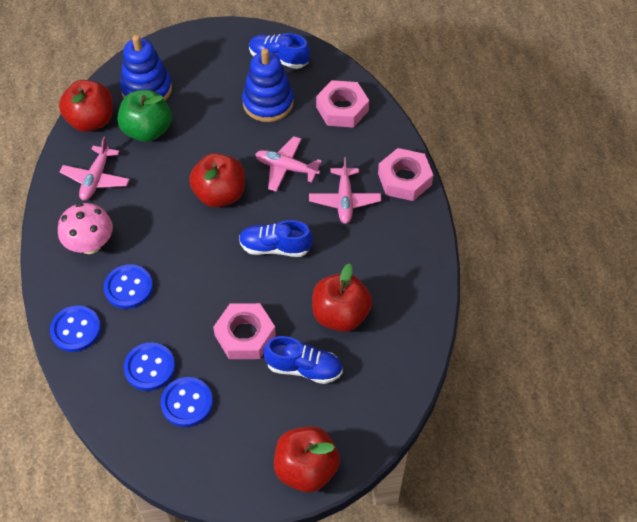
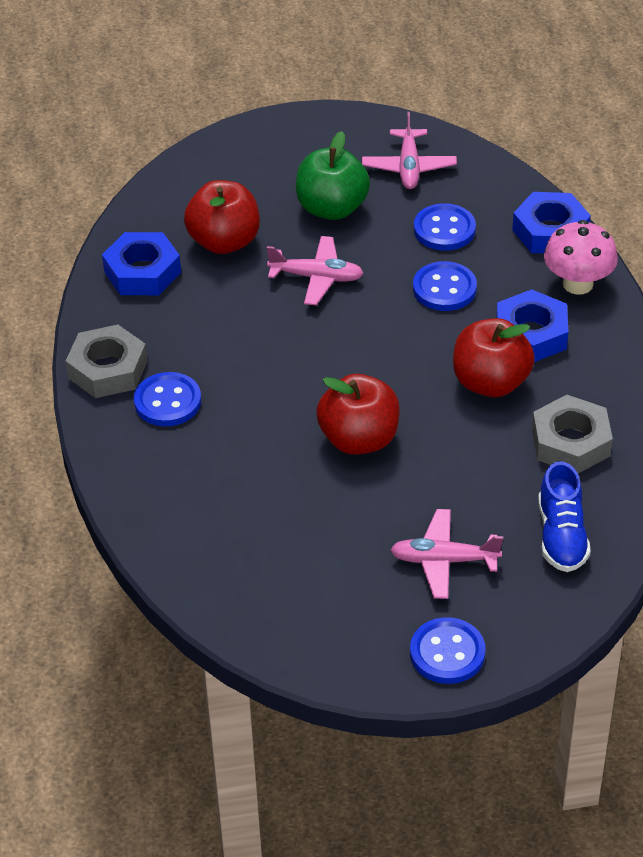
blue nut: 0 -> 3
blue shoe: 3 -> 1
blue stacking toy: 2 -> 0
grey nut: 0 -> 2
pink nut: 3 -> 0
red apple: 4 -> 3

